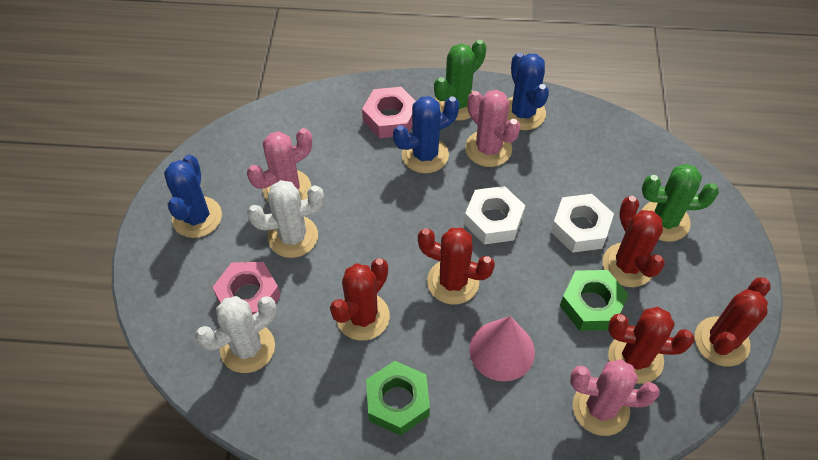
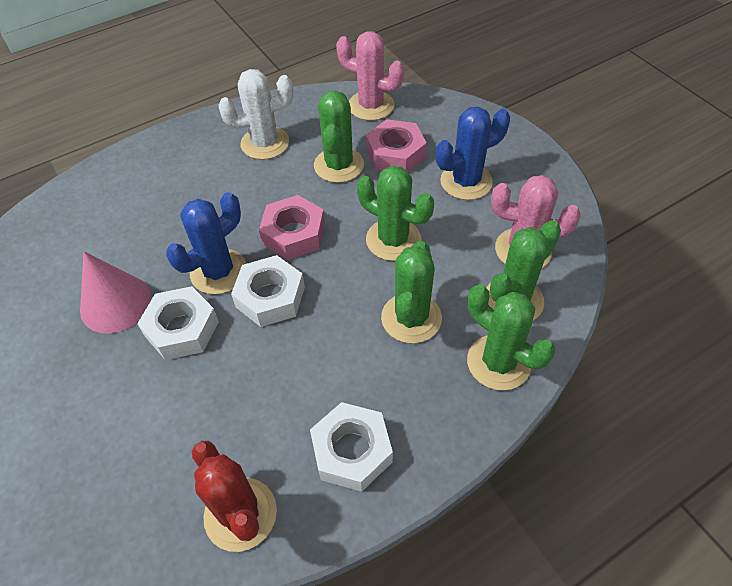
blue cactus: 3 -> 2
green cactus: 2 -> 5
green nut: 2 -> 0
pink cactus: 3 -> 2
red cactus: 5 -> 1
white cactus: 2 -> 1
white nut: 2 -> 3

